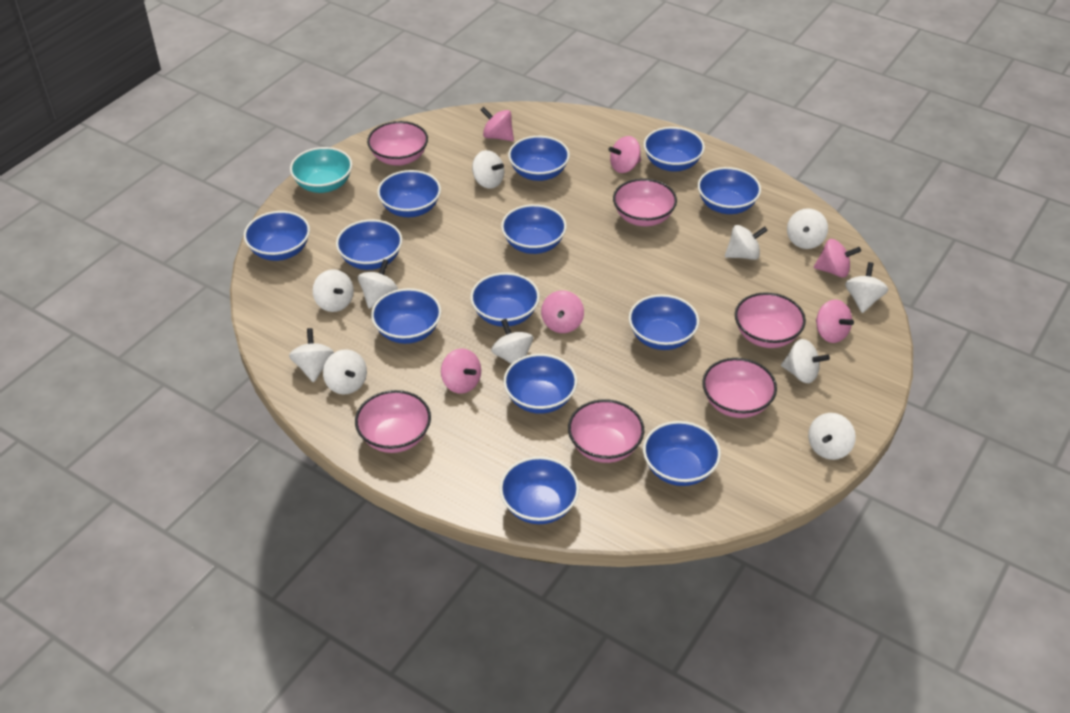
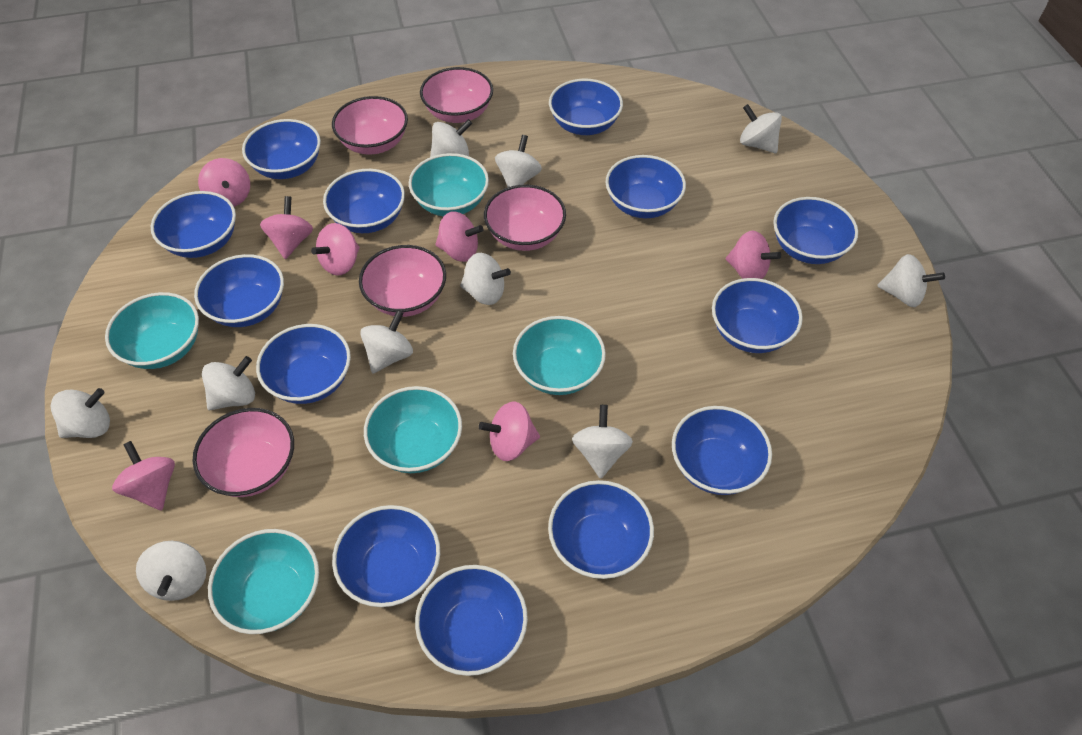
pink bowl: 6 -> 5
pink spinning top: 6 -> 7
turquoise bowl: 1 -> 5
white spinning top: 11 -> 10

